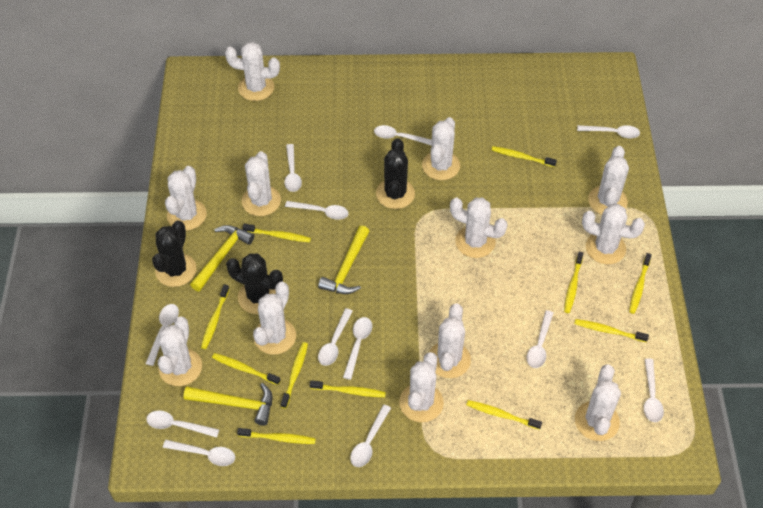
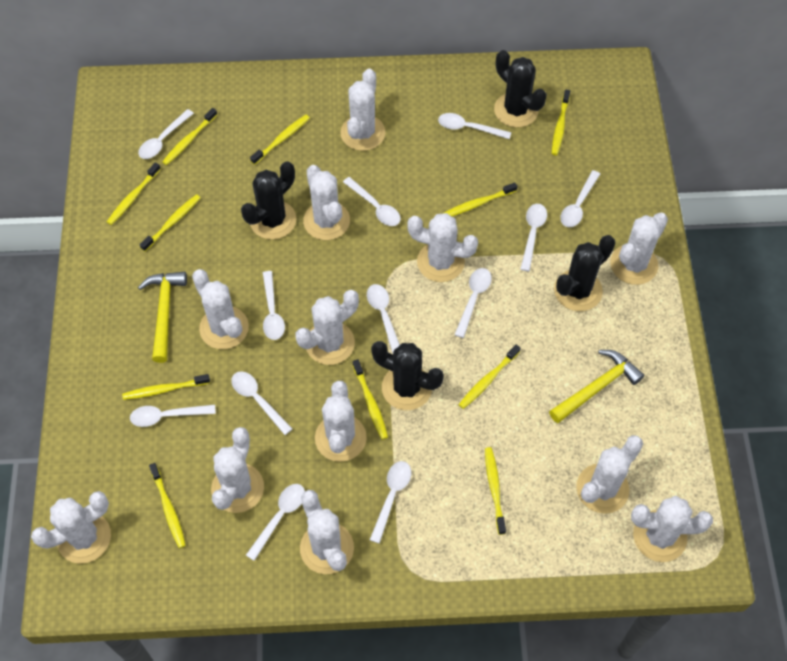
black cactus: 3 -> 4
yellow hammer: 3 -> 2

